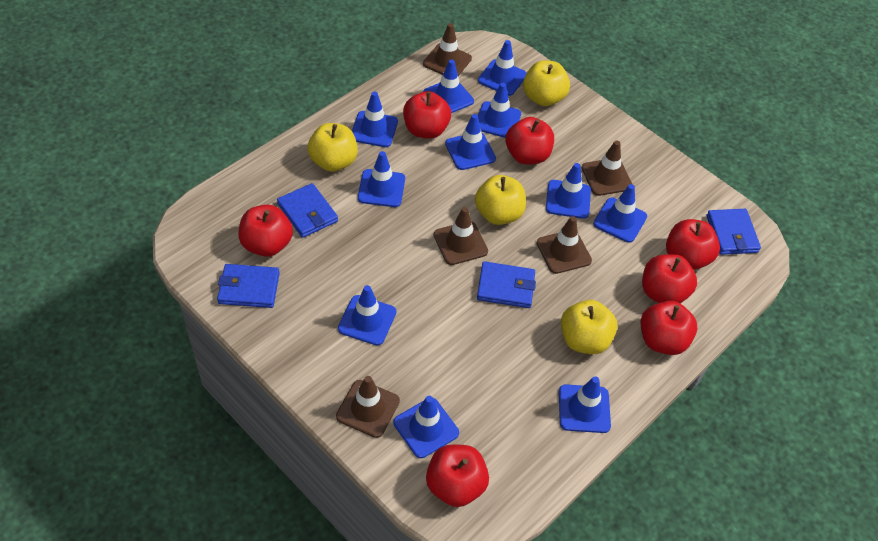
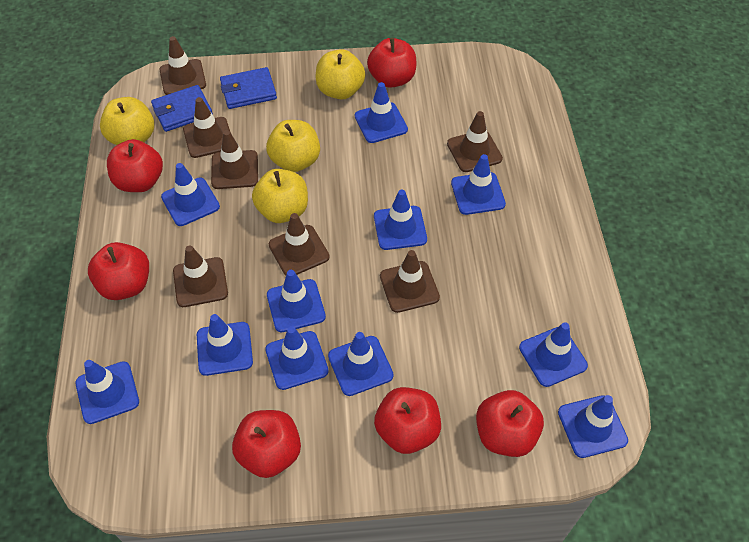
blue wallet: 4 -> 2
brown traffic cone: 5 -> 7
red apple: 7 -> 6

